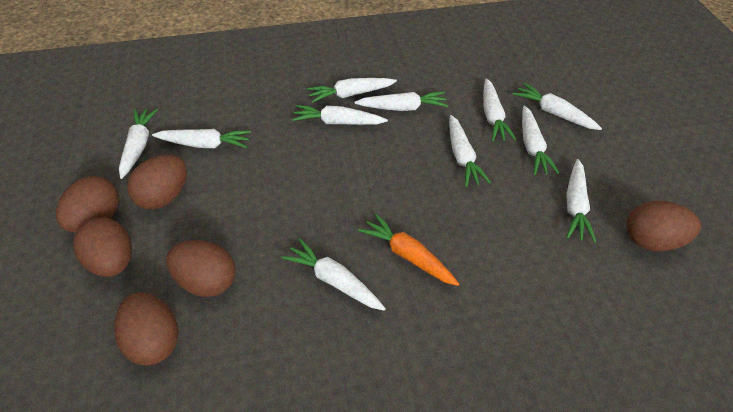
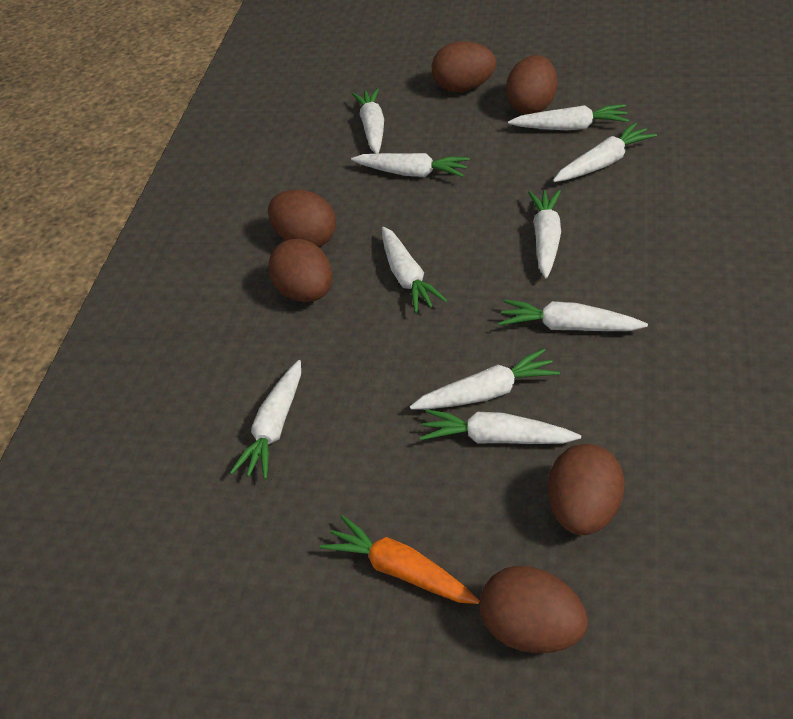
white carrot: 11 -> 10

